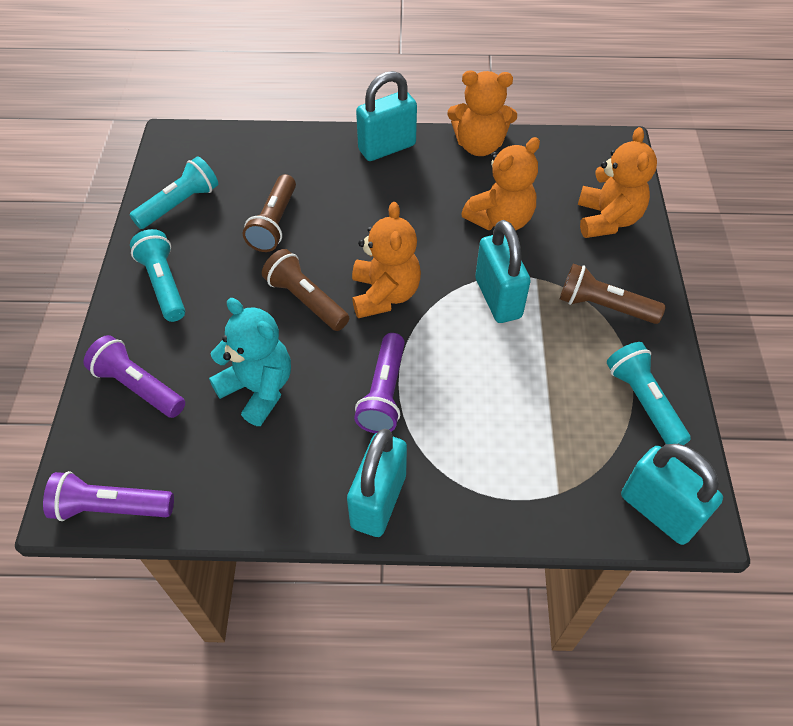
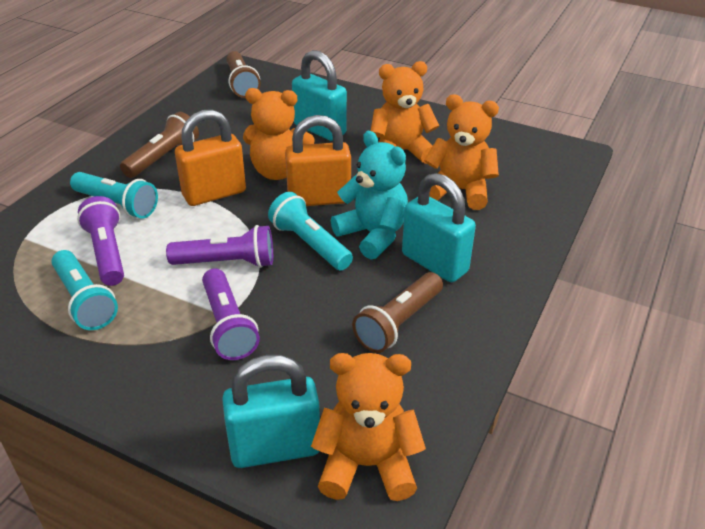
orange padlock: 0 -> 2
turquoise padlock: 4 -> 3

